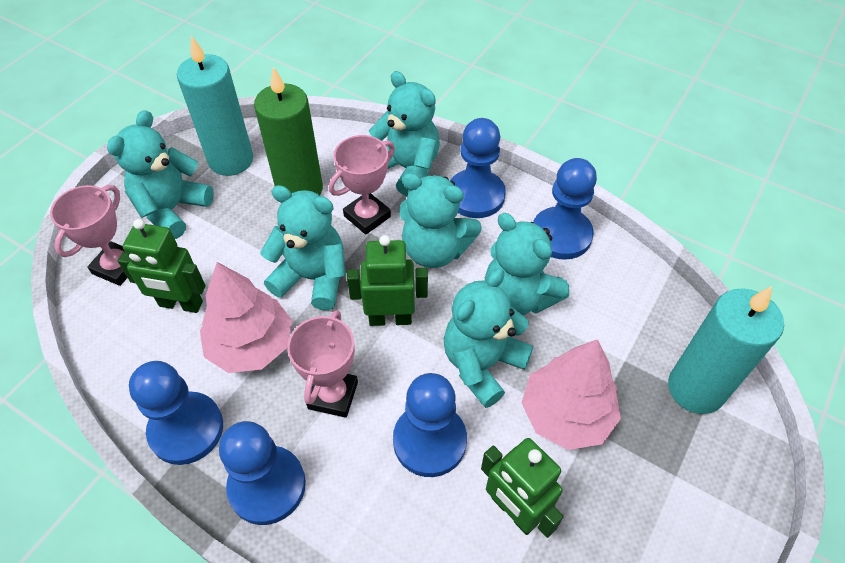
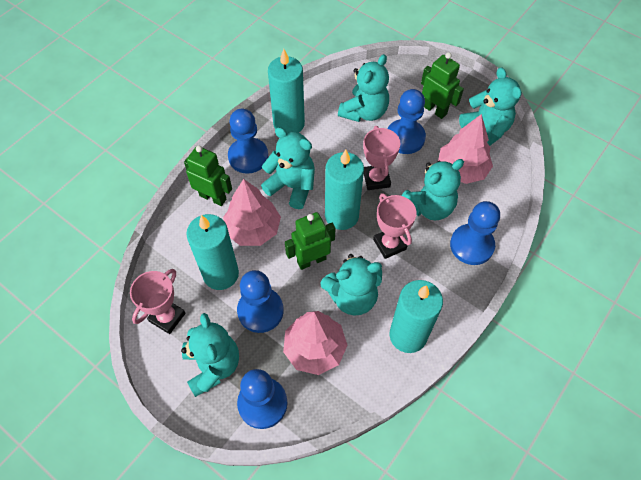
green candle: 1 -> 0
pink tree: 2 -> 3
turquoise candle: 2 -> 4

